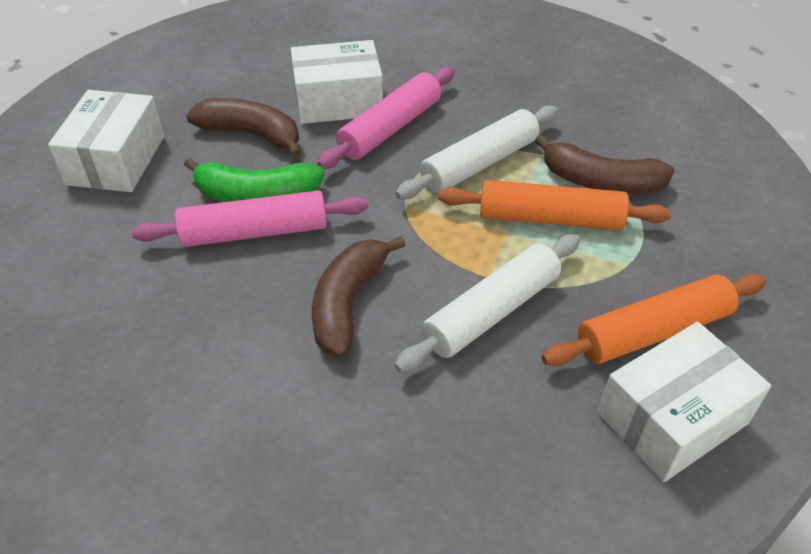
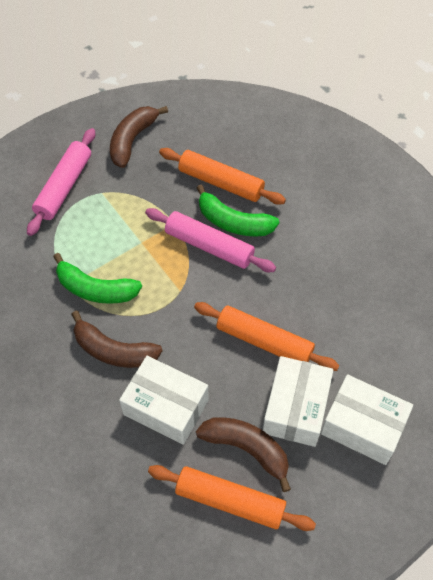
green banana: 1 -> 2
orange rolling pin: 2 -> 3
white rolling pin: 2 -> 0

